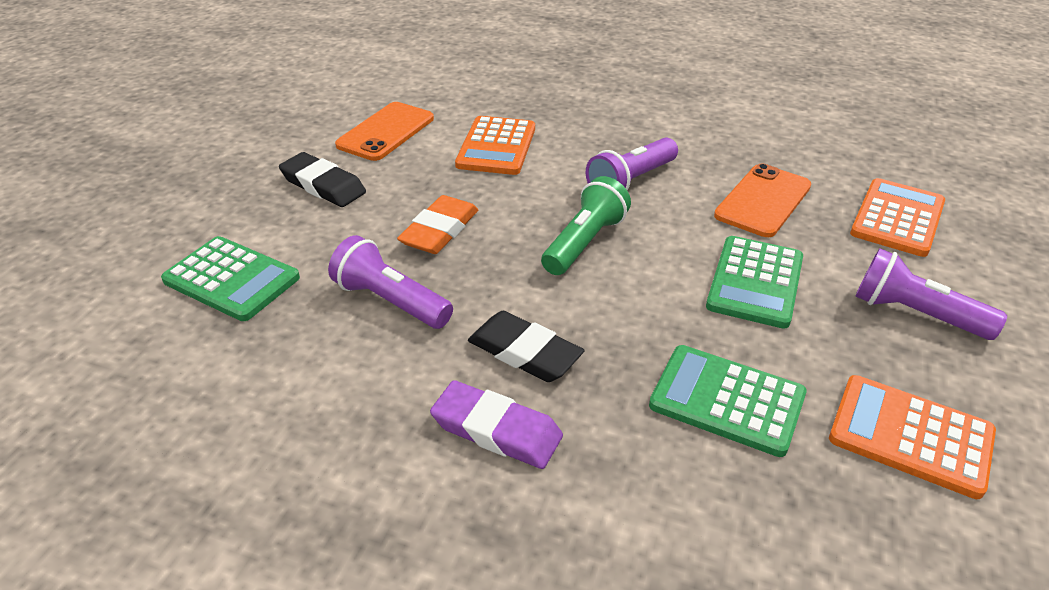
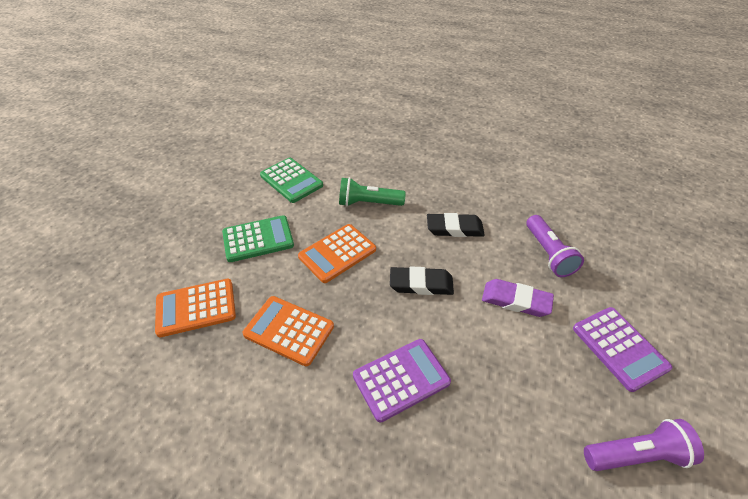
green calculator: 3 -> 2
orange eraser: 1 -> 0
orange phone: 2 -> 0
purple calculator: 0 -> 2
purple flashlight: 3 -> 2

